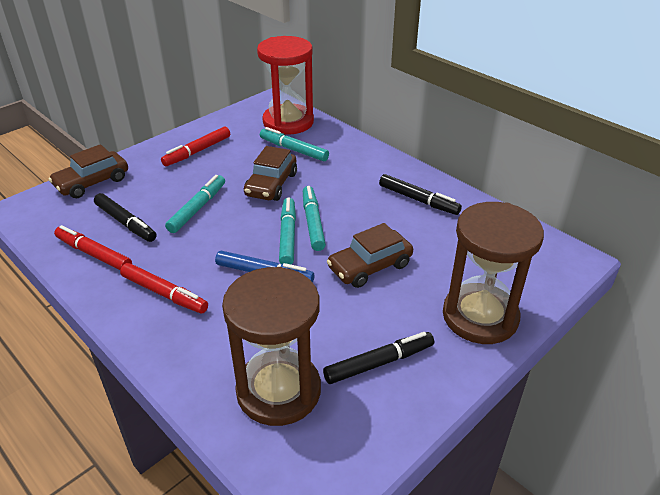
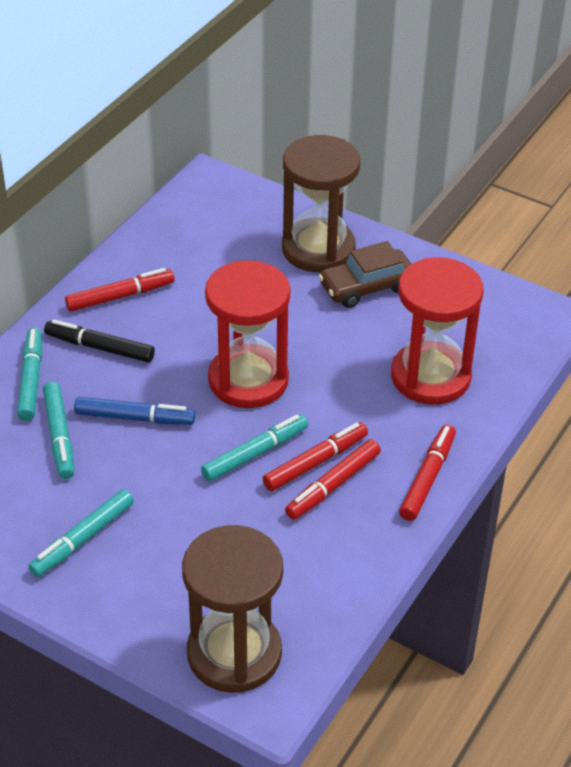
black marker: 3 -> 1
brown car: 3 -> 1
red hourglass: 1 -> 2
red marker: 3 -> 4

